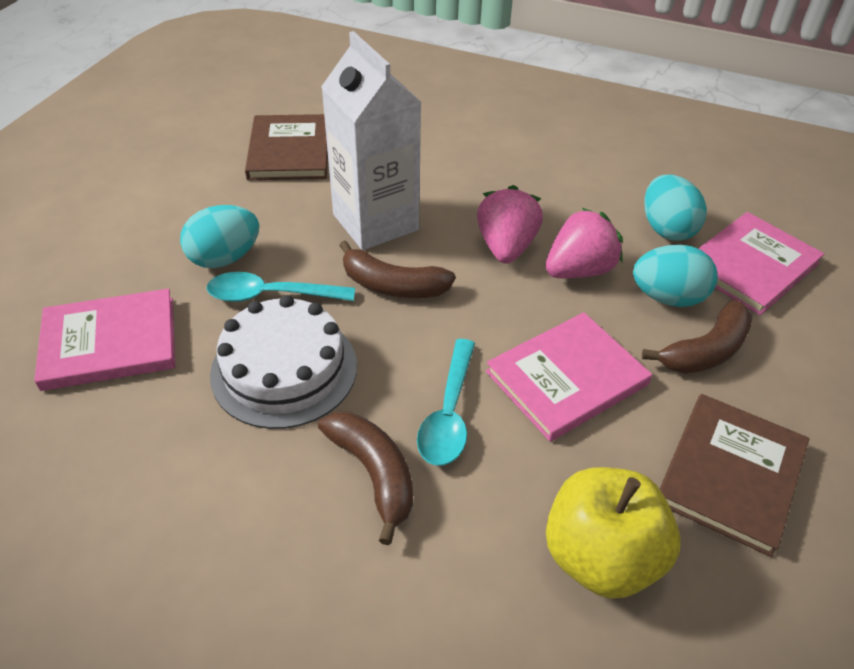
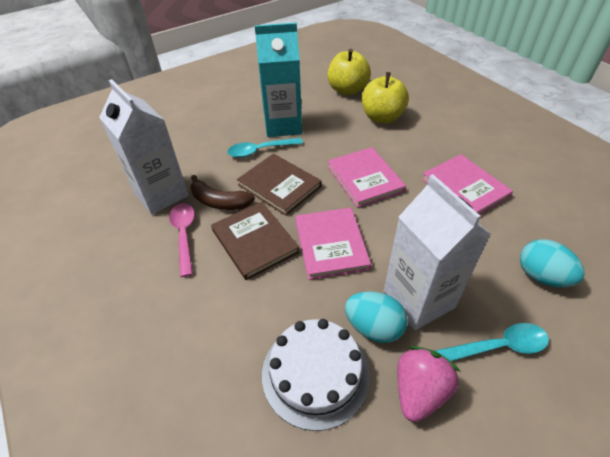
brown banana: 3 -> 1
pink spoon: 0 -> 1
pink strawberry: 2 -> 1
turquoise carton: 0 -> 1
turquoise egg: 3 -> 2
white carton: 1 -> 2
yellow apple: 1 -> 2

